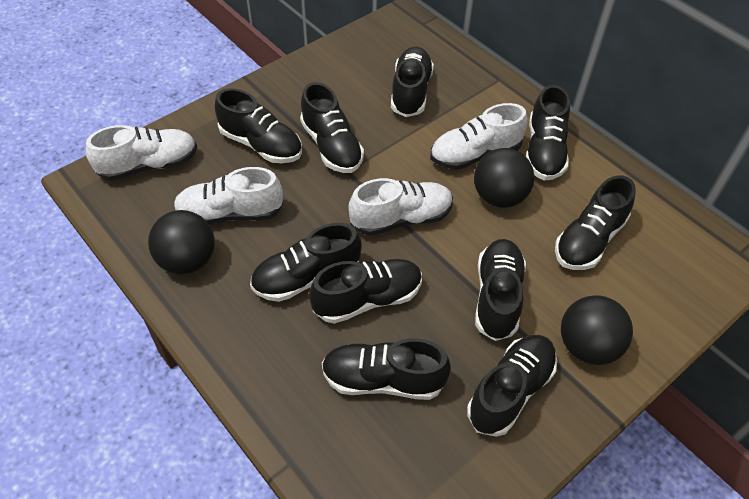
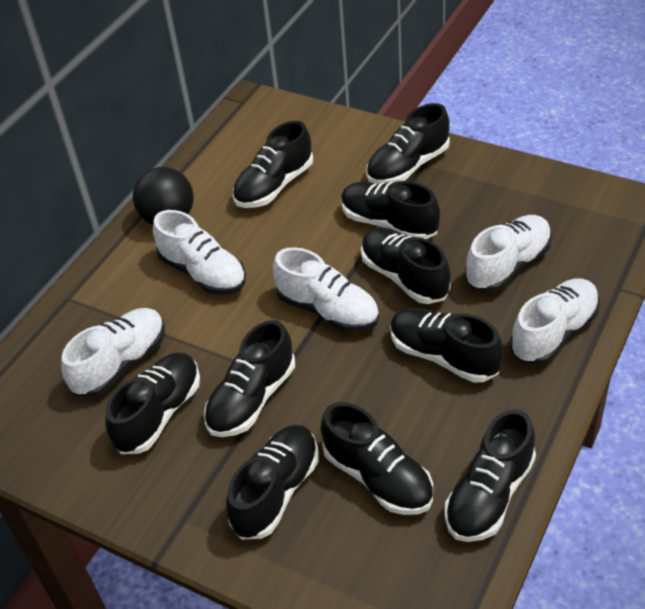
black ball: 3 -> 1
white shoe: 4 -> 5

